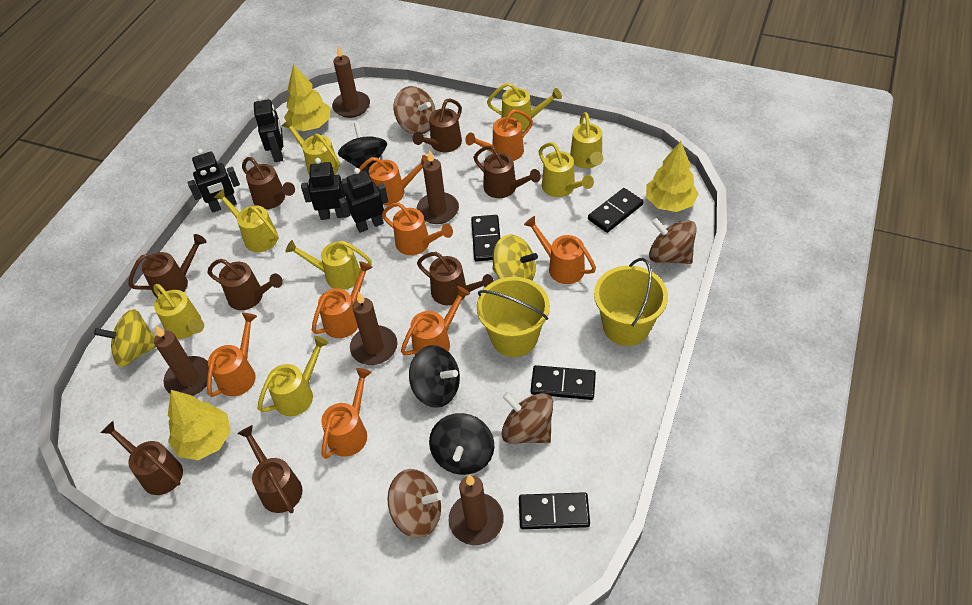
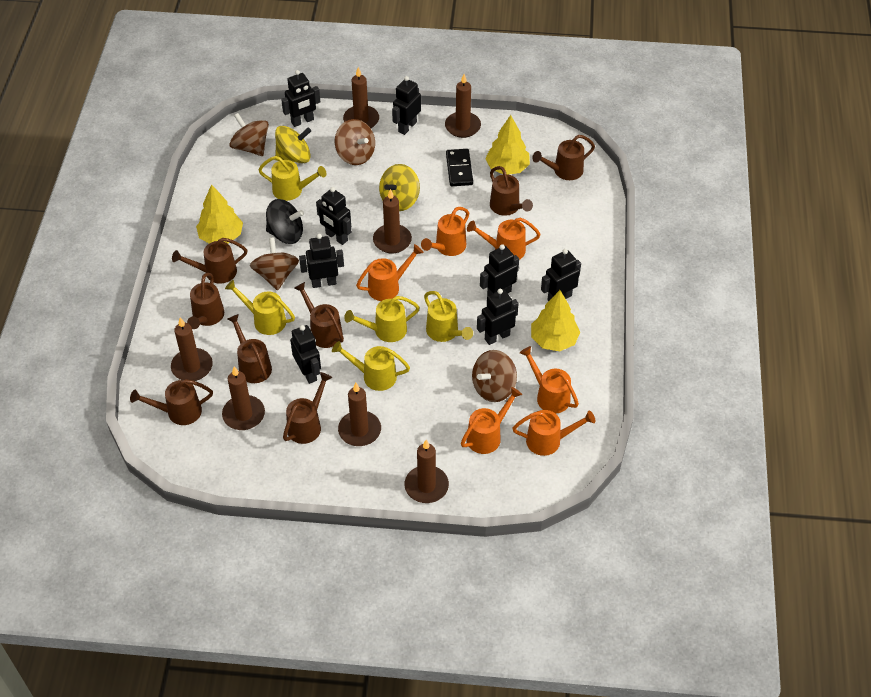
black domino: 4 -> 1
black robot: 4 -> 8
black spinning top: 3 -> 1
brown candle: 5 -> 7
orange watering can: 8 -> 6
yellow bucket: 2 -> 0
yellow watering can: 8 -> 5

